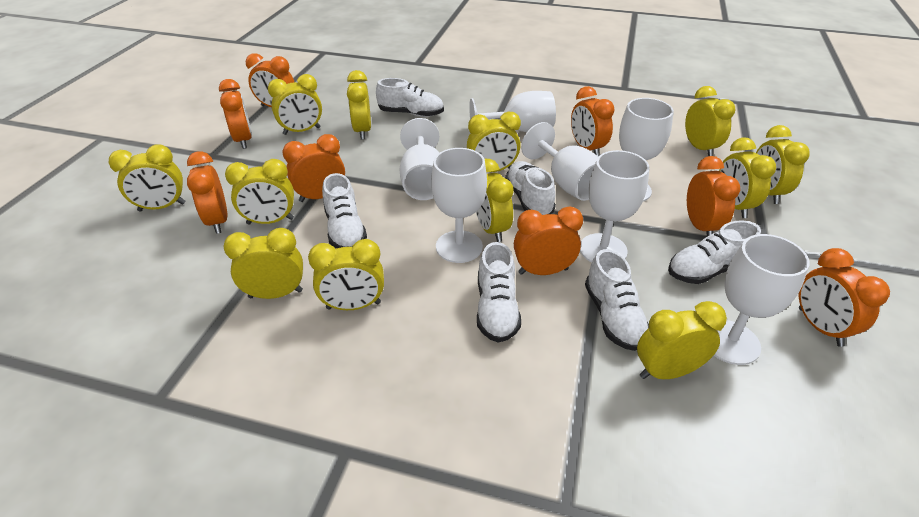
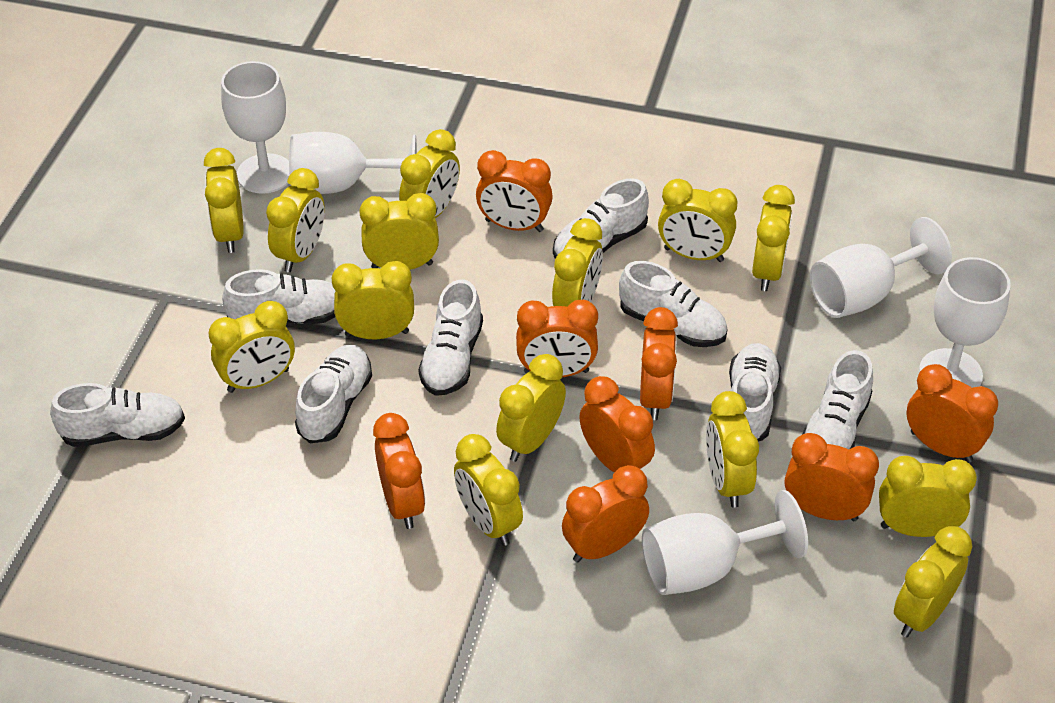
white goblet: 7 -> 5
white shoe: 6 -> 8
yellow clock: 12 -> 14

